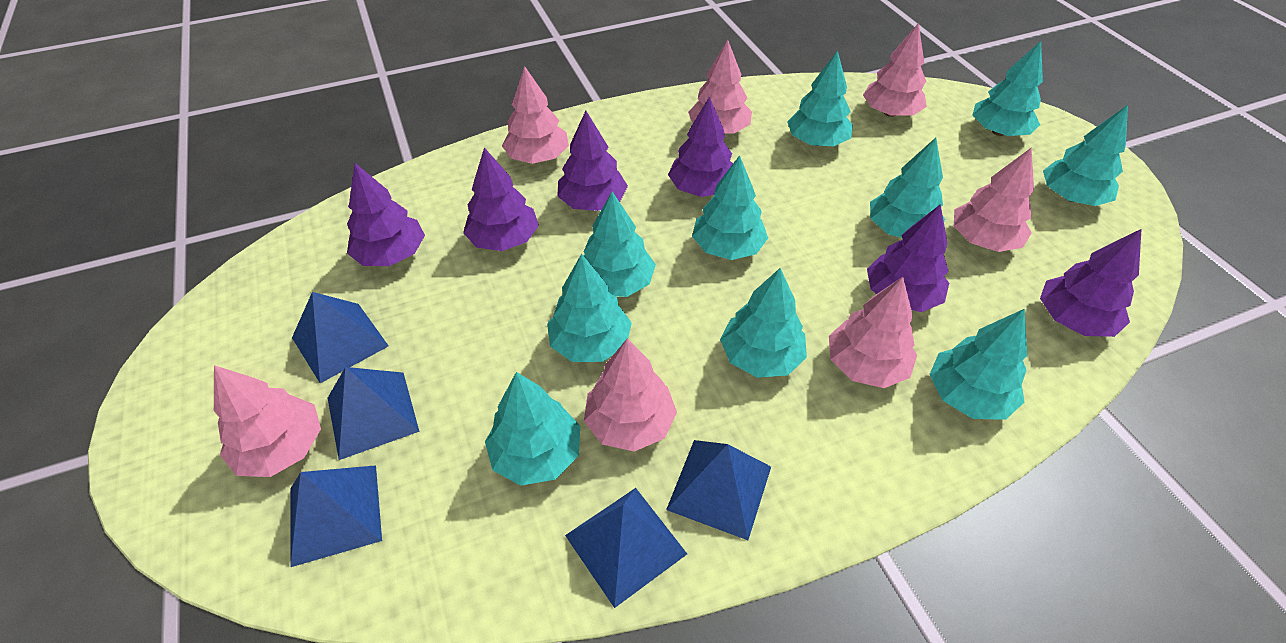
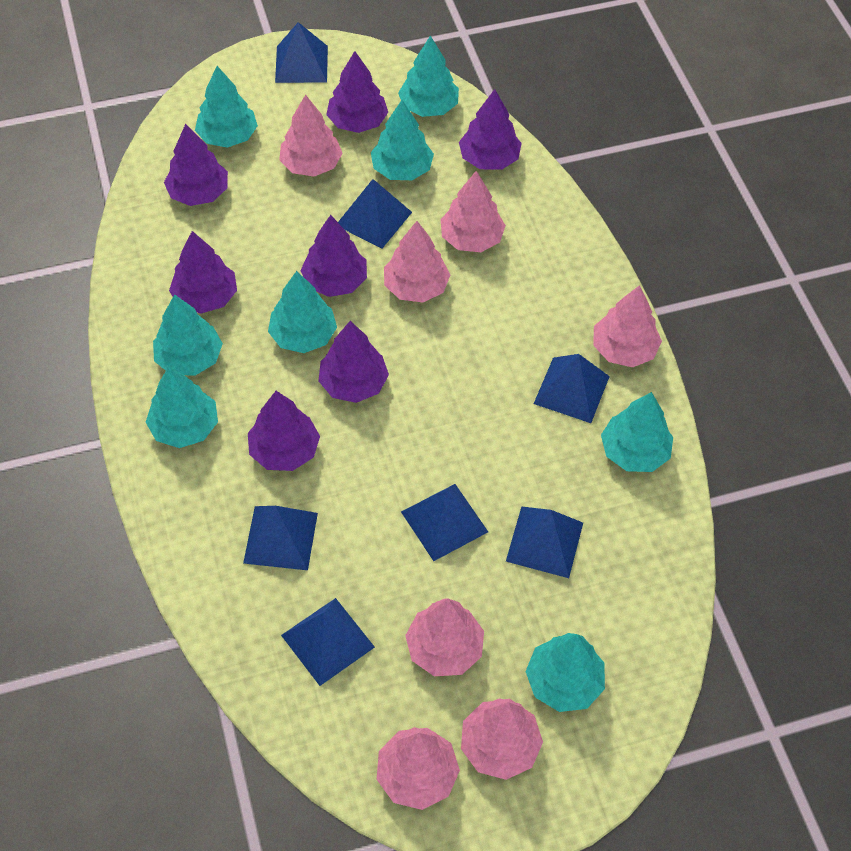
blue pyramid: 5 -> 7
purple tree: 6 -> 7
turquoise tree: 10 -> 8

